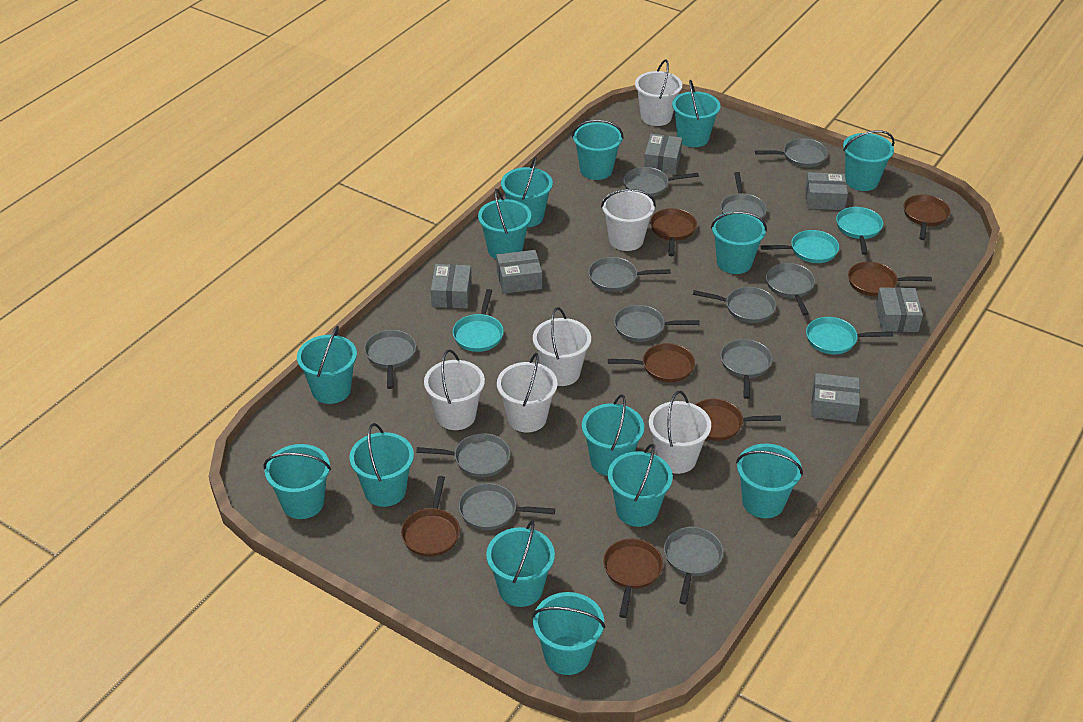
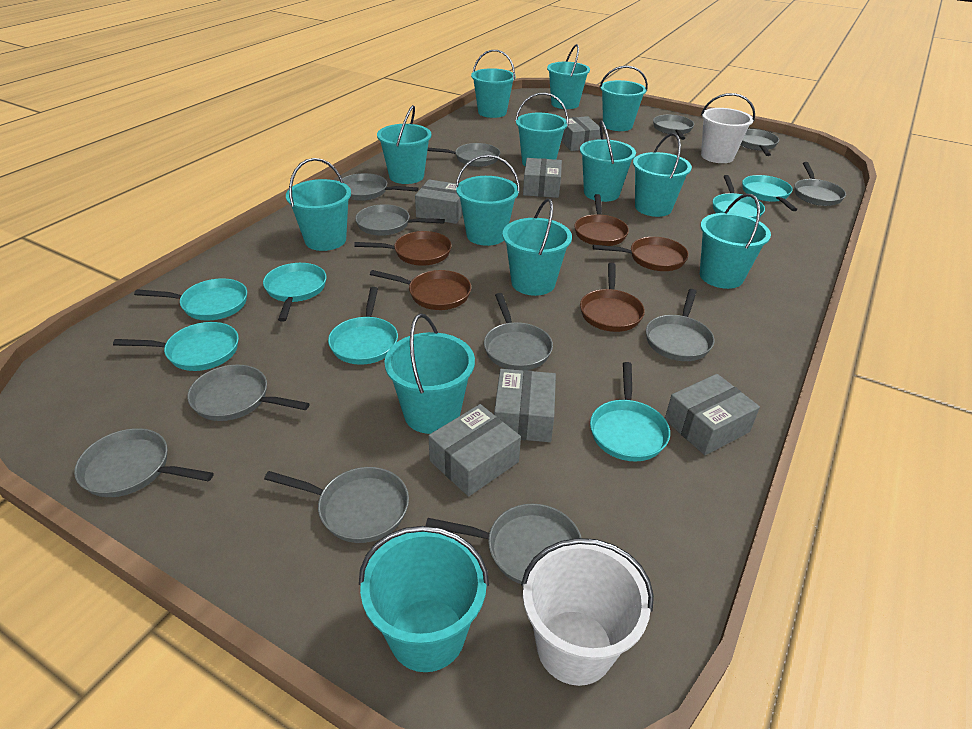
brown pan: 7 -> 5
turquoise bucket: 14 -> 13
turquoise pan: 4 -> 7
white bucket: 6 -> 2

